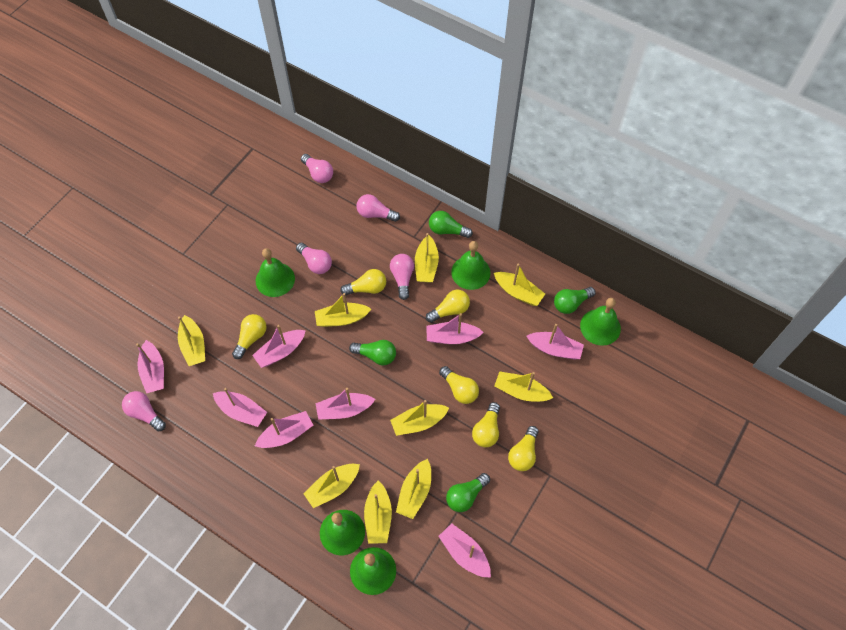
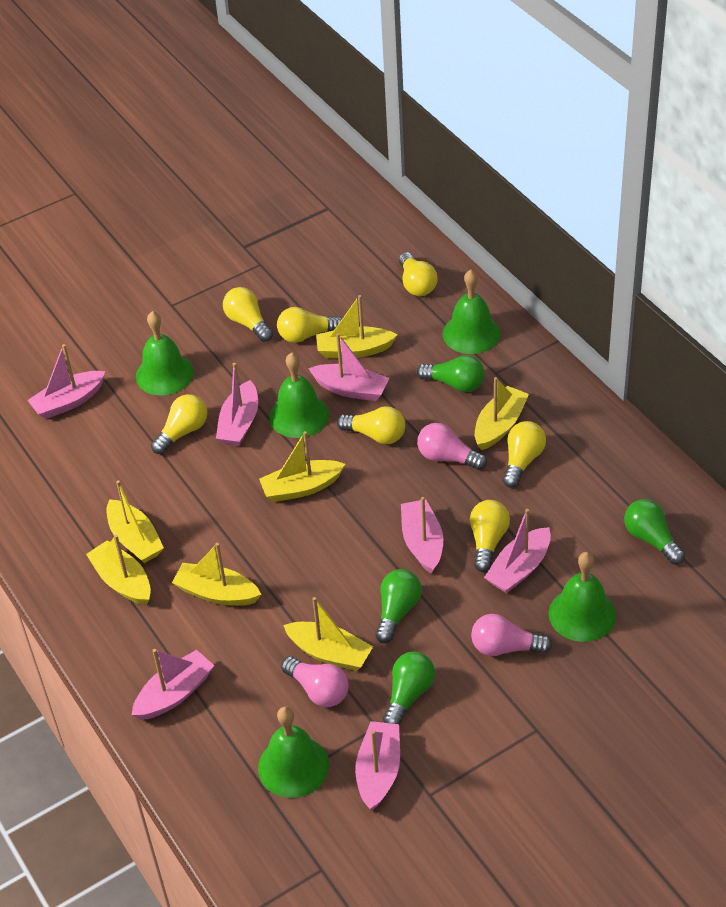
pink boat: 8 -> 7
pink light bulb: 5 -> 3
yellow boat: 9 -> 7
yellow light bulb: 6 -> 7

